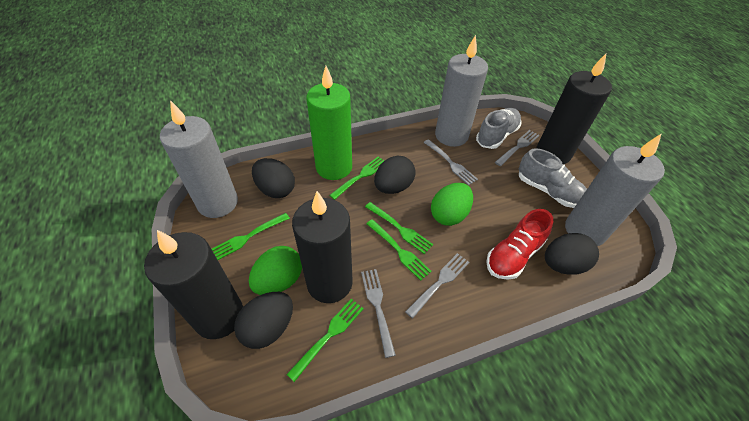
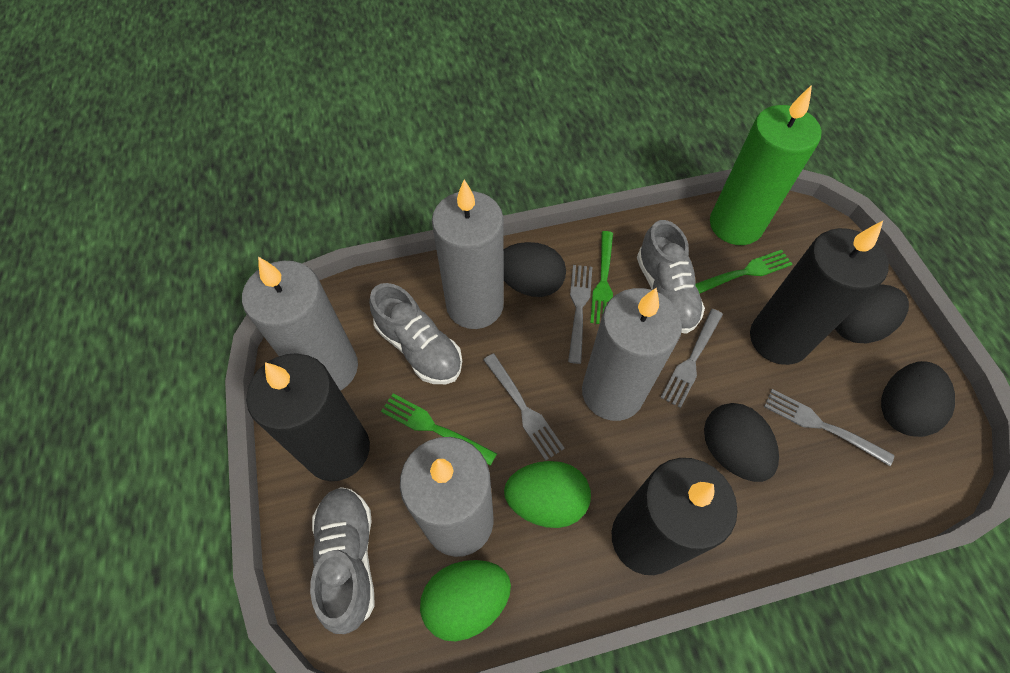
green fork: 5 -> 3
grey candle: 3 -> 4
grey shoe: 2 -> 3
red shoe: 1 -> 0

